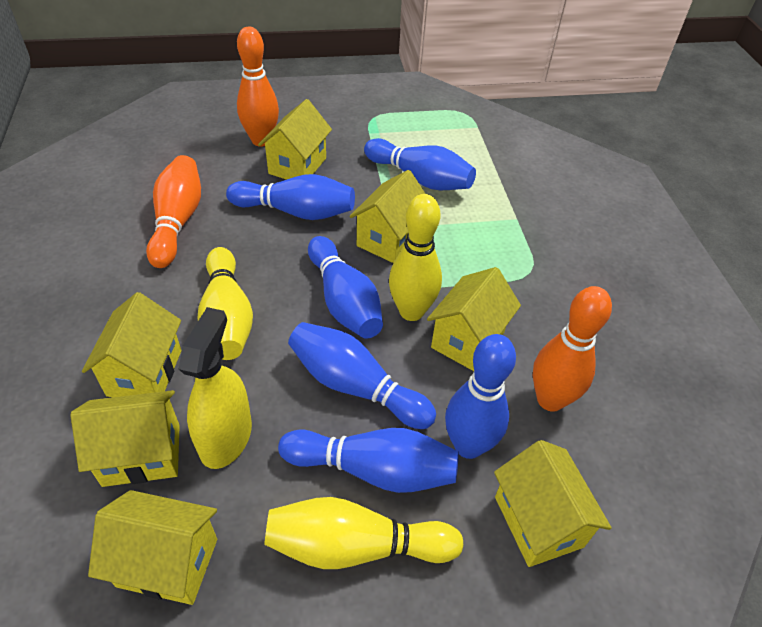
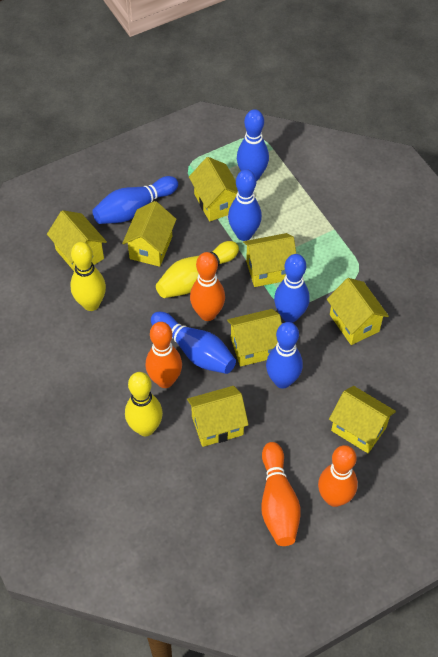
orange bowling pin: 3 -> 4
yellow house: 7 -> 8
yellow spray bottle: 1 -> 0

